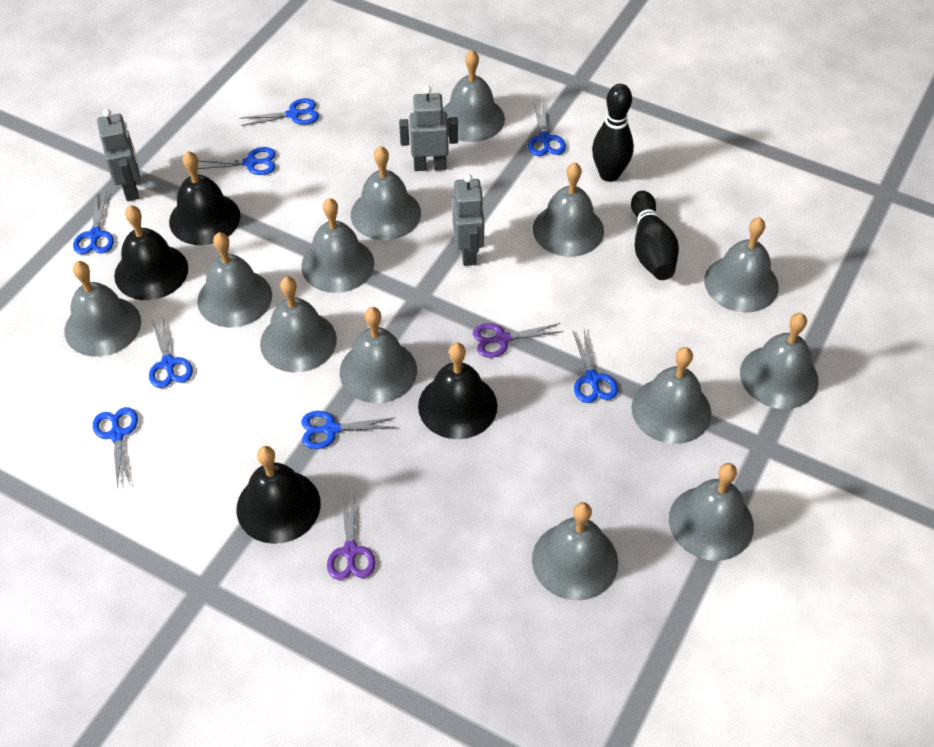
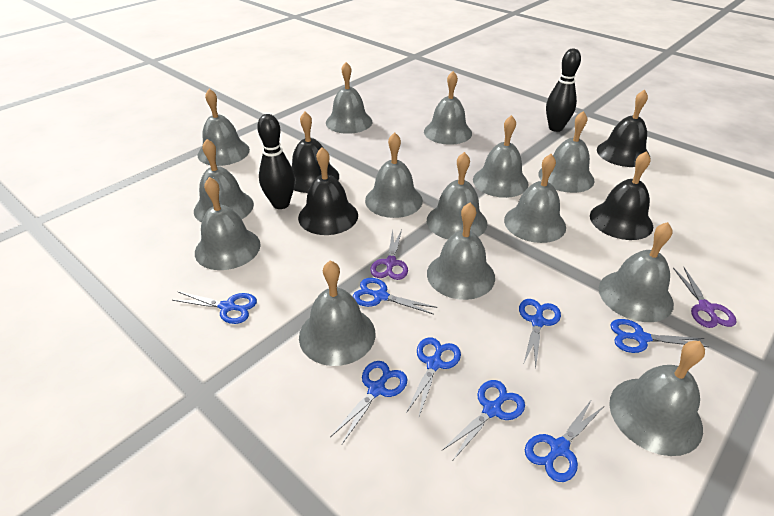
grey bell: 13 -> 14
grey robot: 3 -> 0

